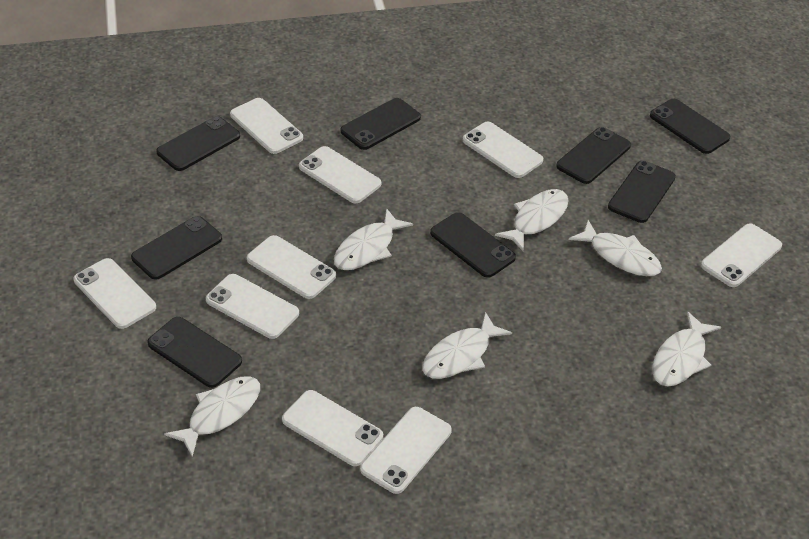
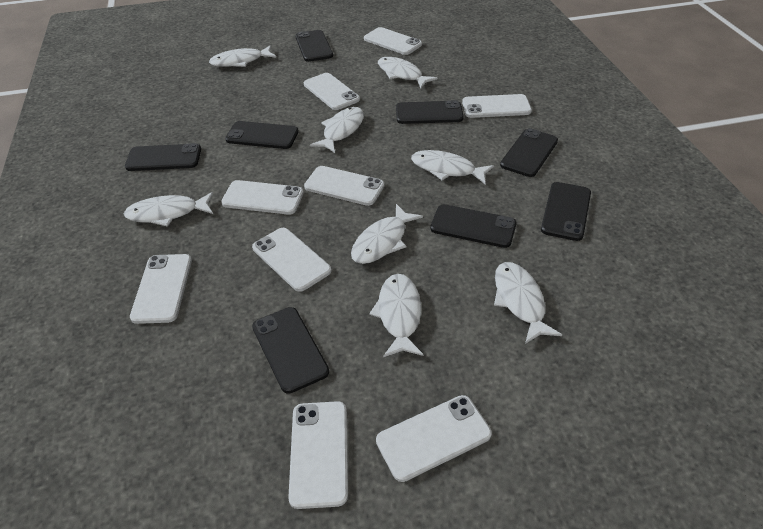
white fish: 6 -> 8

